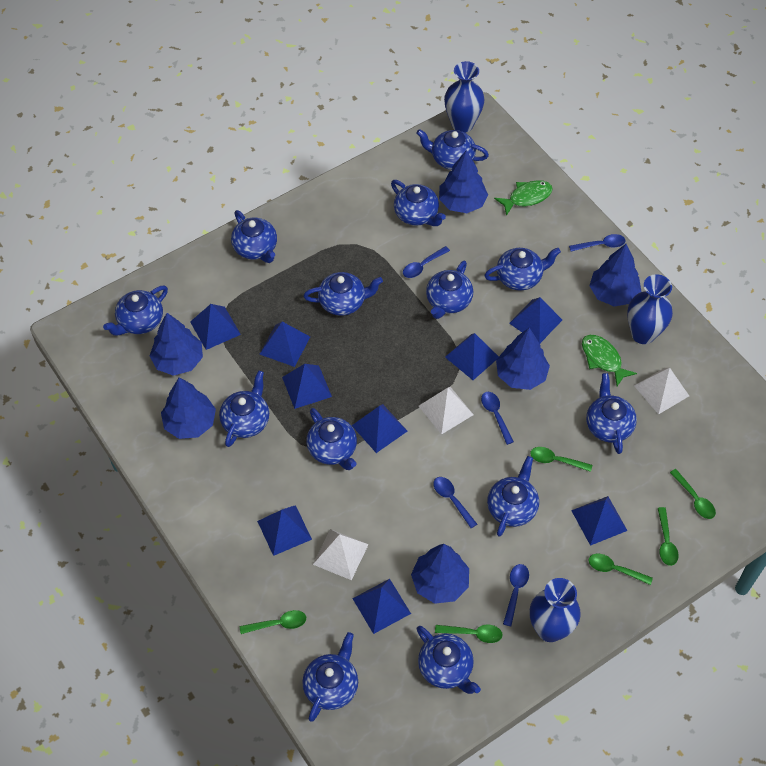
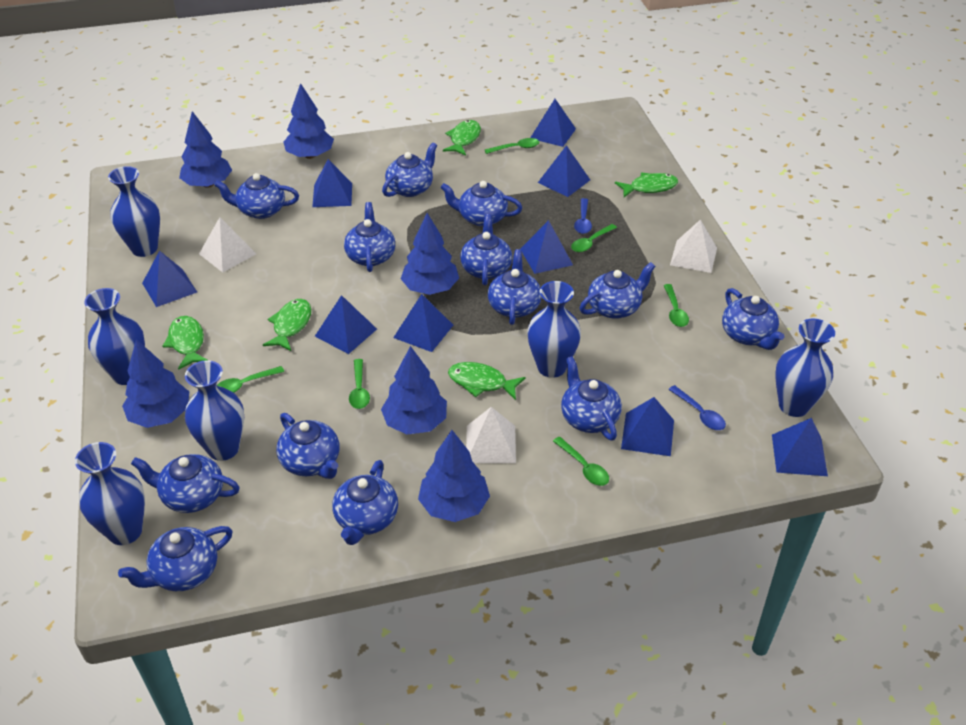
blue spoon: 5 -> 2
blue vase: 3 -> 6
green fish: 2 -> 5

